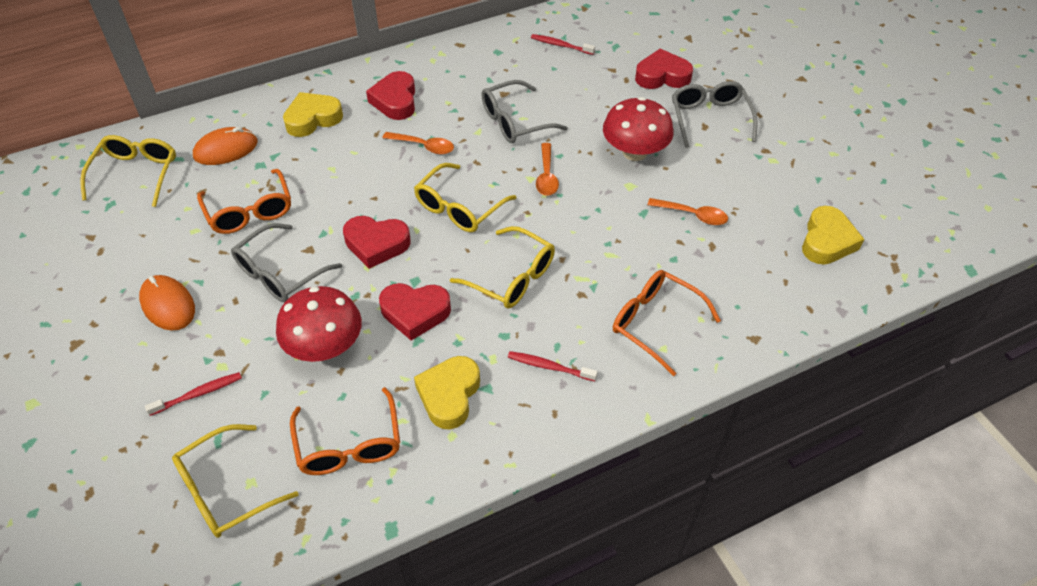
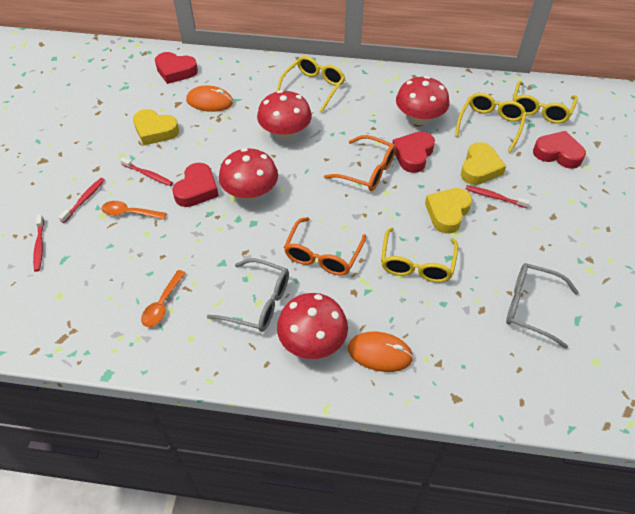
grey glasses: 3 -> 2
orange glasses: 3 -> 2
orange spoon: 3 -> 2
red mushroom: 2 -> 4
red toothbrush: 3 -> 4

